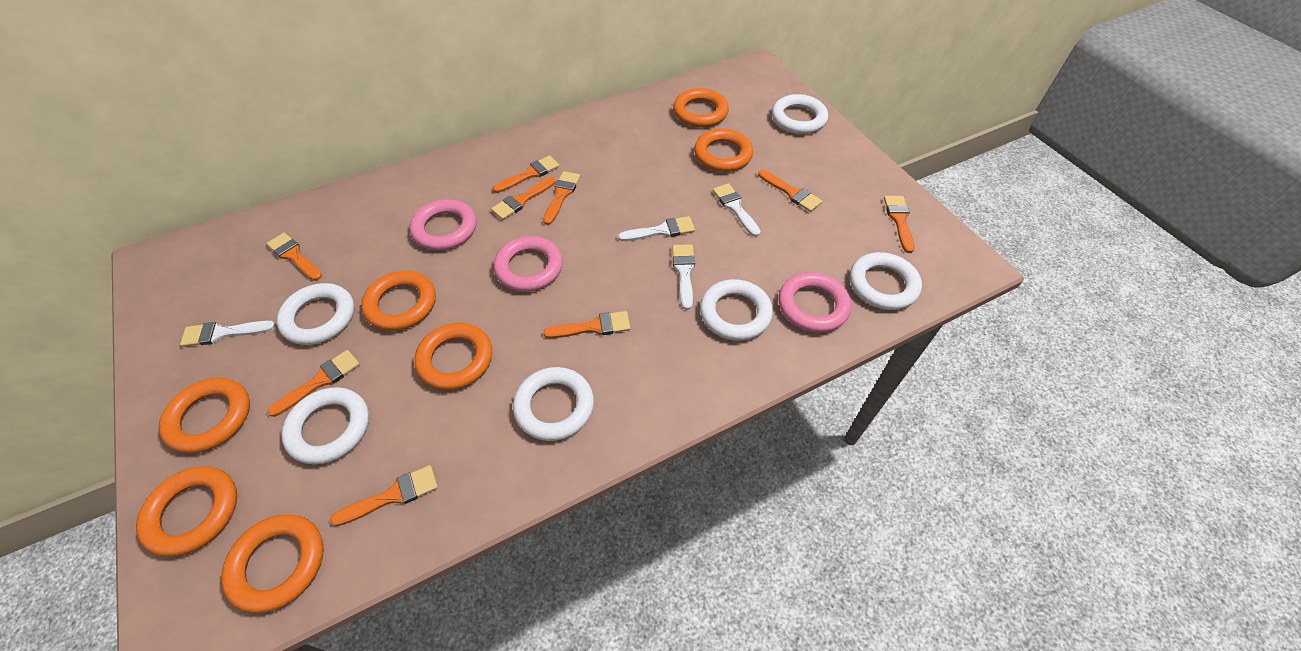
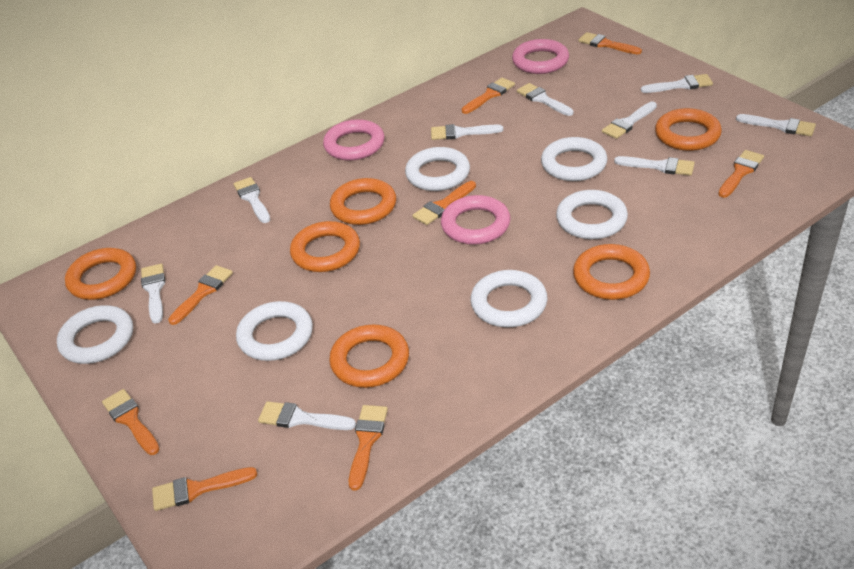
orange brush: 9 -> 8
orange ring: 7 -> 6
white brush: 4 -> 9

